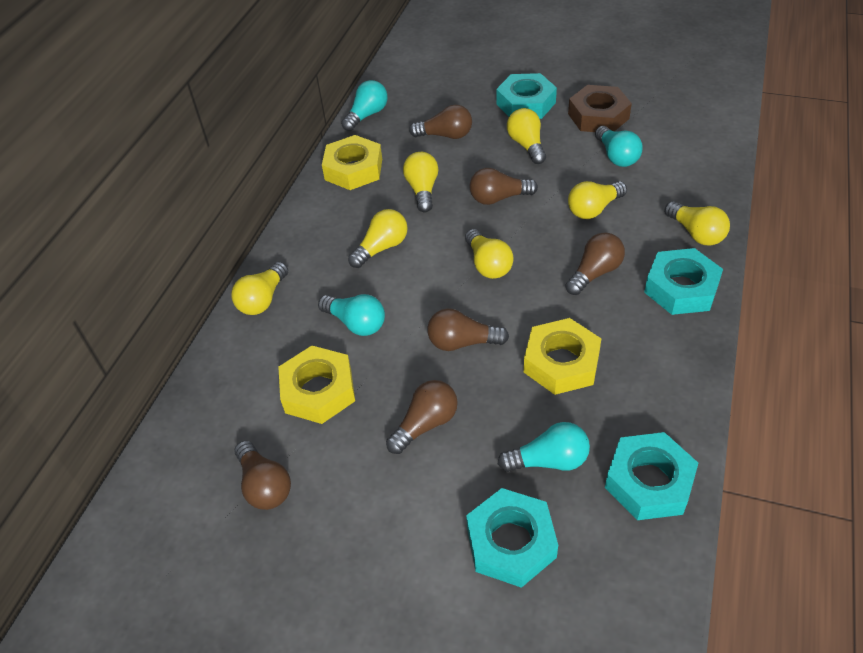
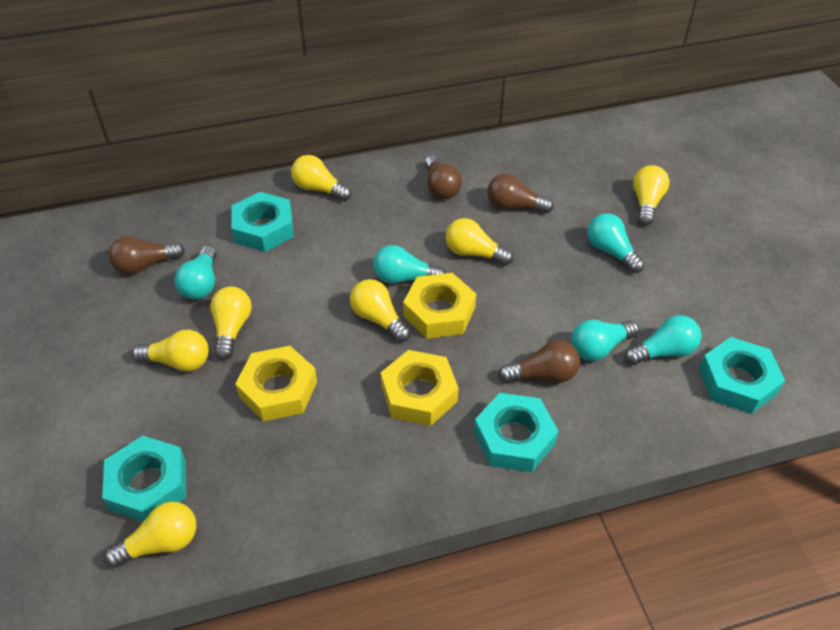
brown light bulb: 6 -> 4
brown nut: 1 -> 0
turquoise light bulb: 4 -> 5

